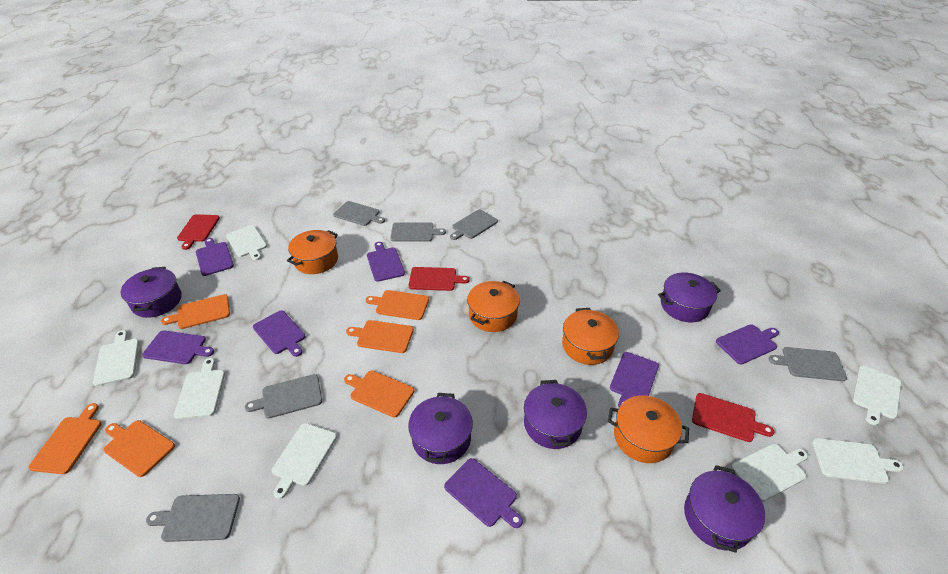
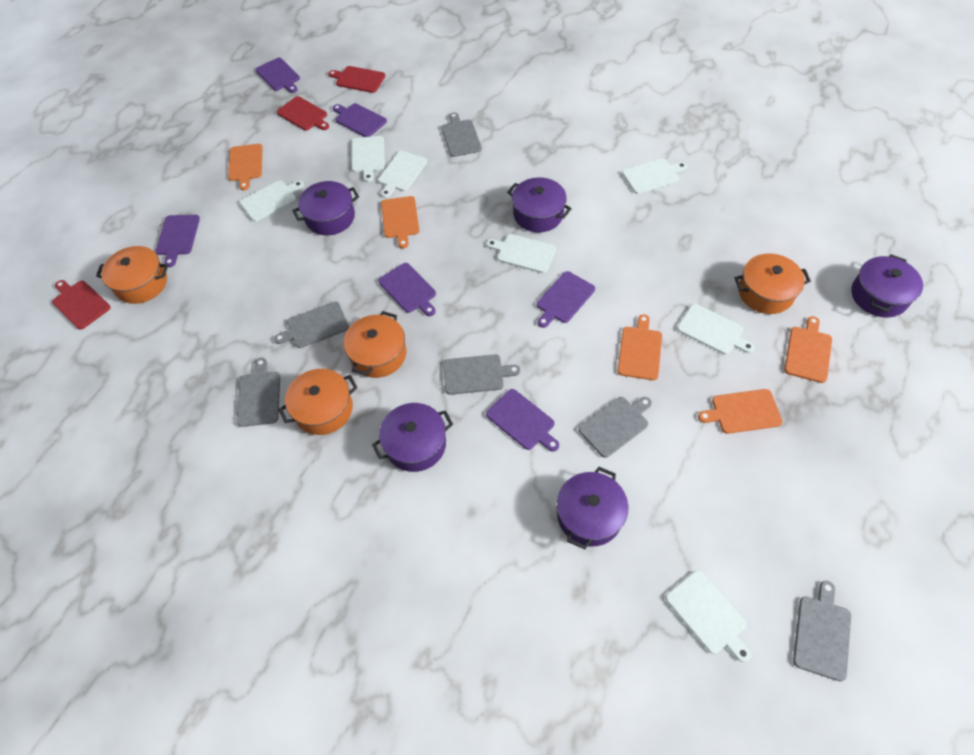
orange cutting board: 6 -> 5
purple cutting board: 7 -> 6

